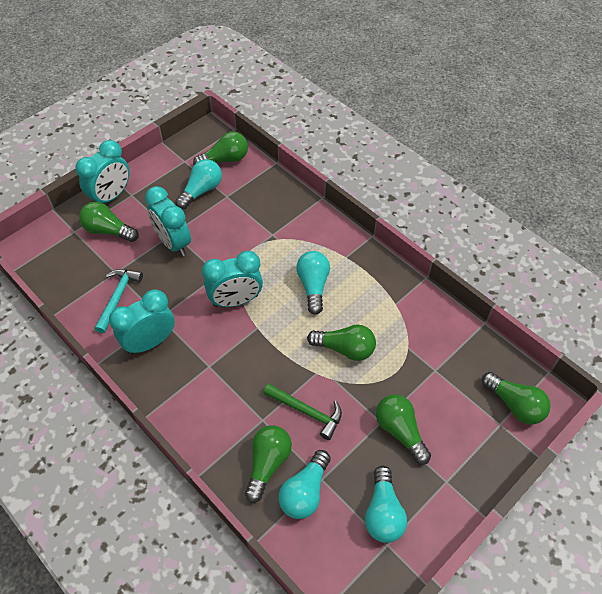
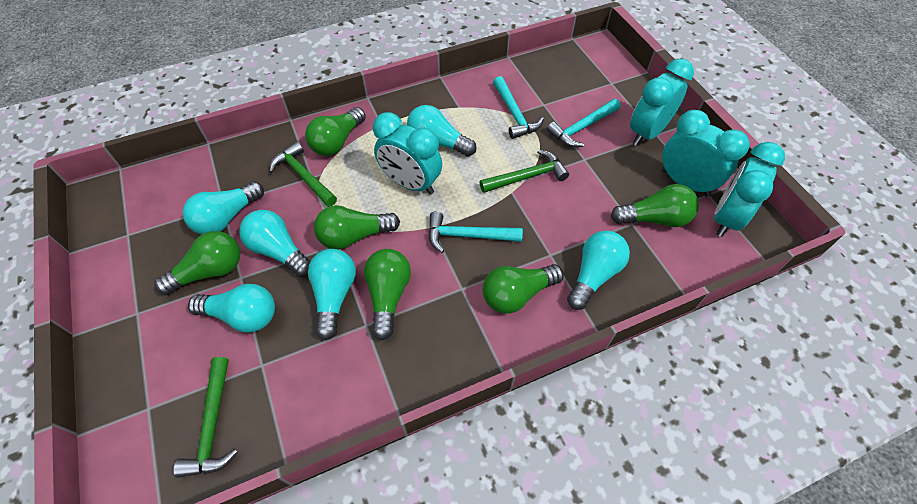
green hammer: 1 -> 3
turquoise hammer: 1 -> 3
turquoise light bulb: 4 -> 6

